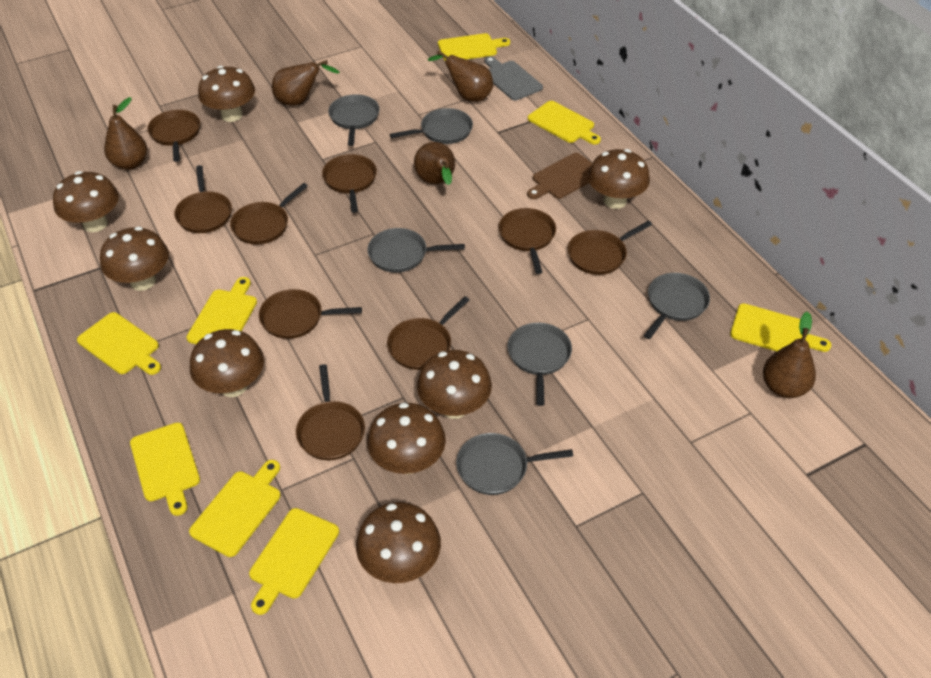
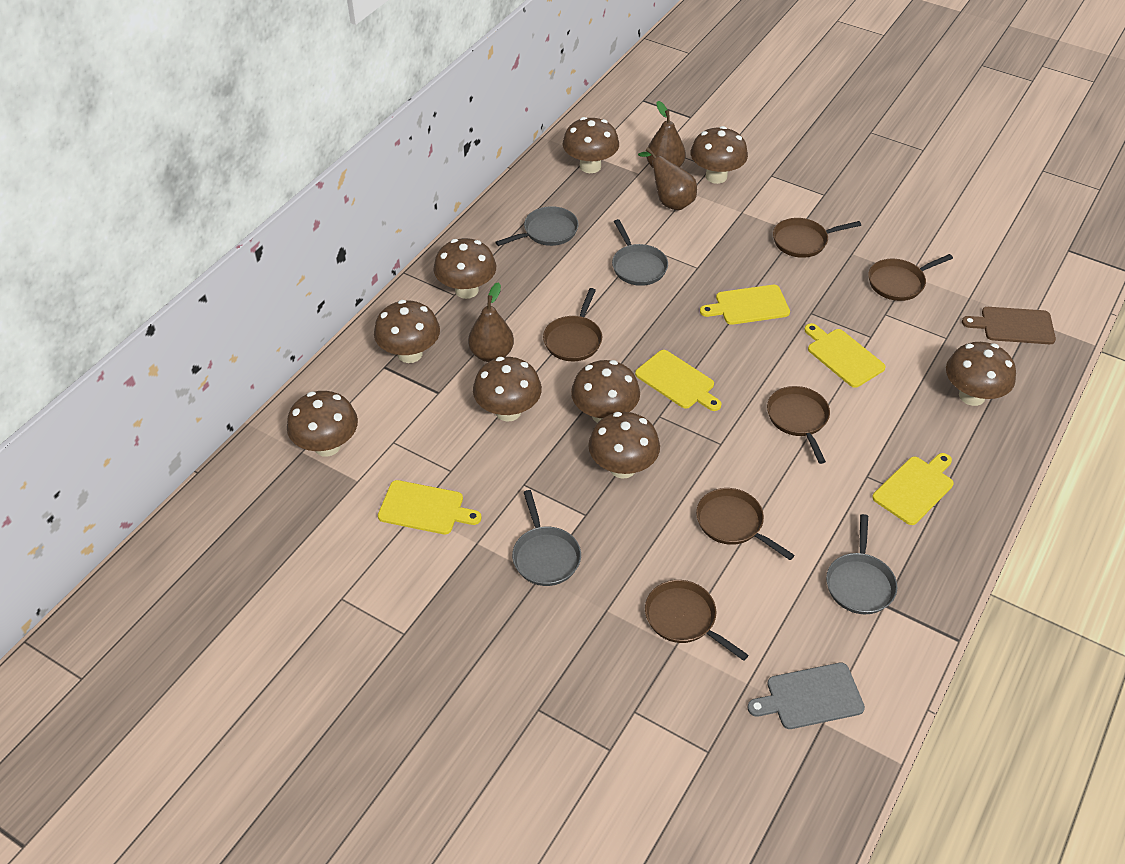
brown mushroom: 8 -> 9
brown pan: 9 -> 6
brown pear: 5 -> 3
grey pan: 6 -> 4
yellow cutting board: 8 -> 5

